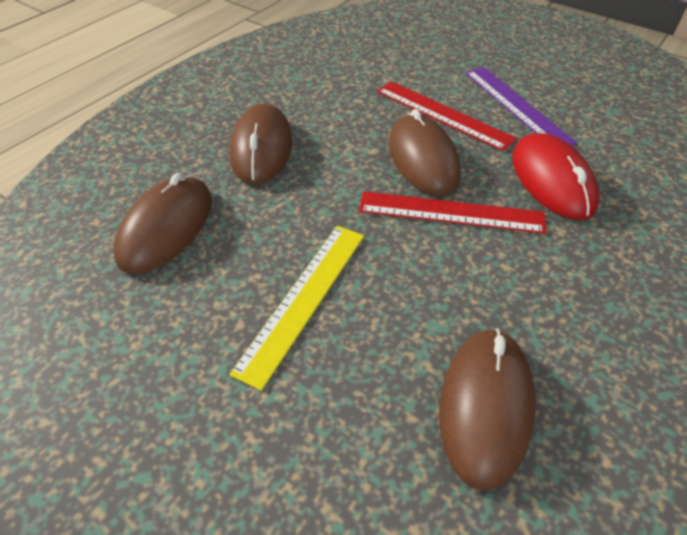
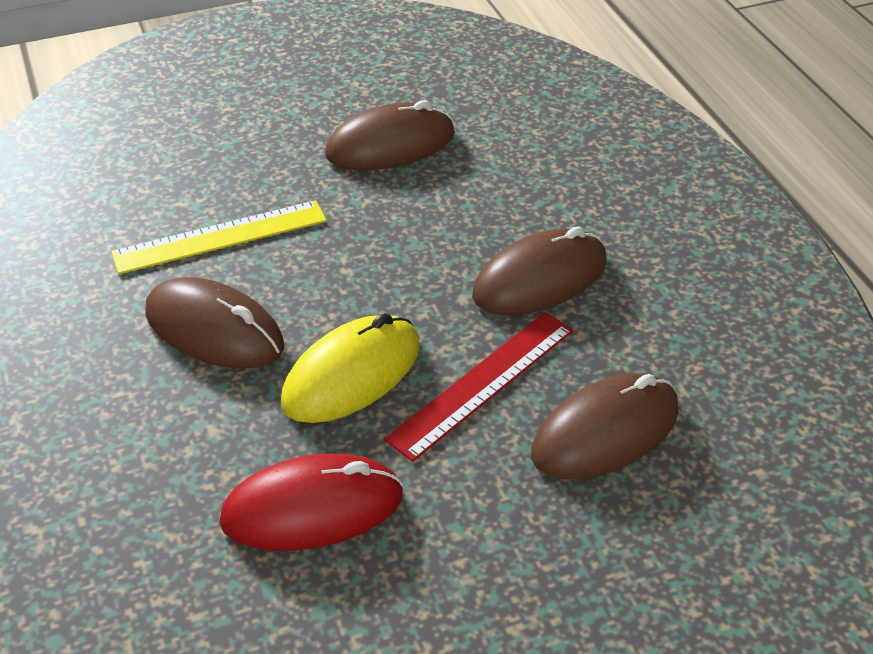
purple ruler: 1 -> 0
red ruler: 2 -> 1
yellow mouse: 0 -> 1

